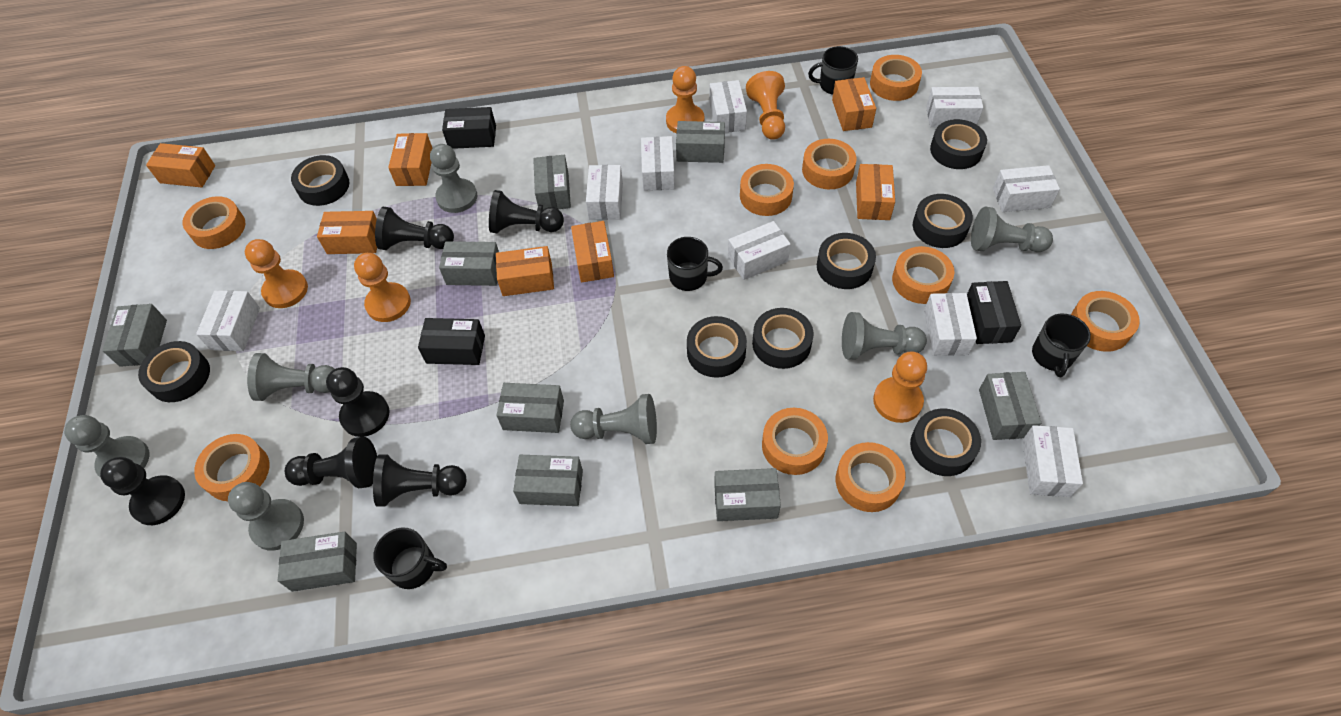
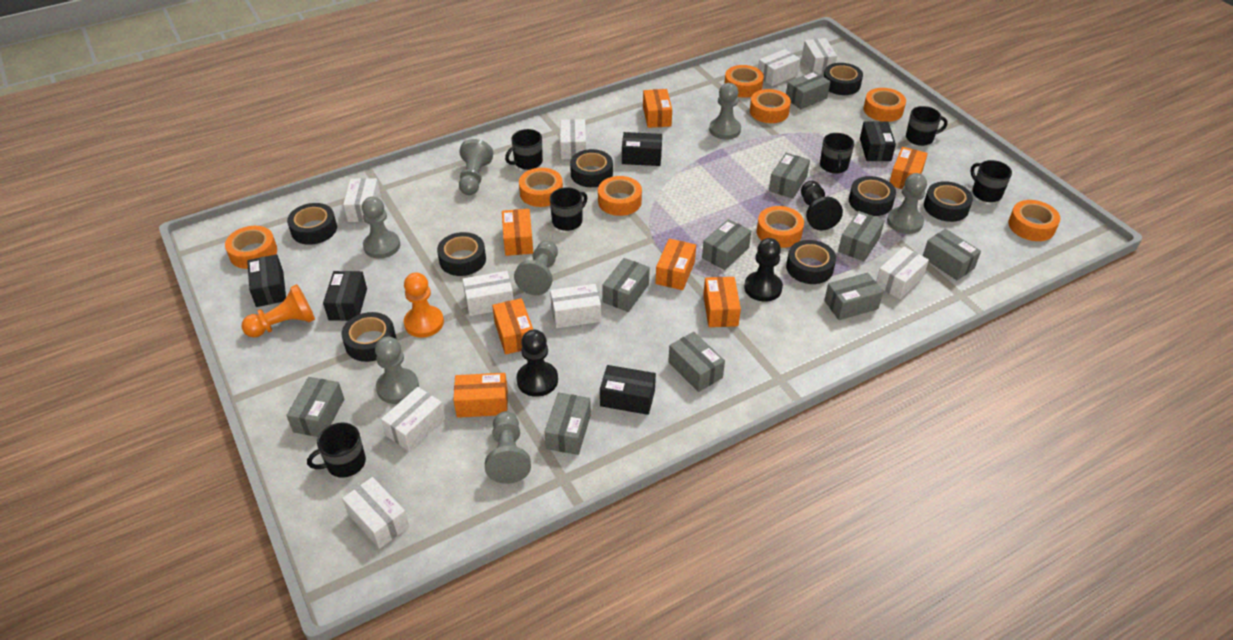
black box: 3 -> 5
black mug: 4 -> 6
black pawn: 6 -> 3
grey box: 9 -> 10
orange pawn: 5 -> 2
orange tape: 9 -> 8

